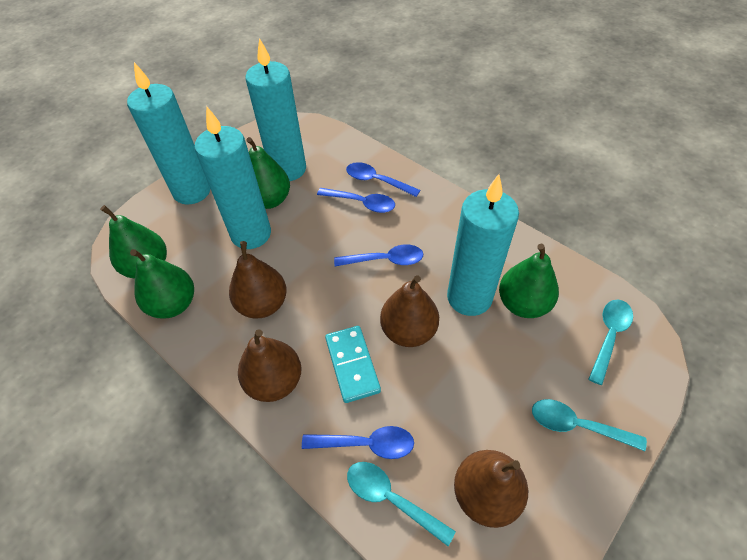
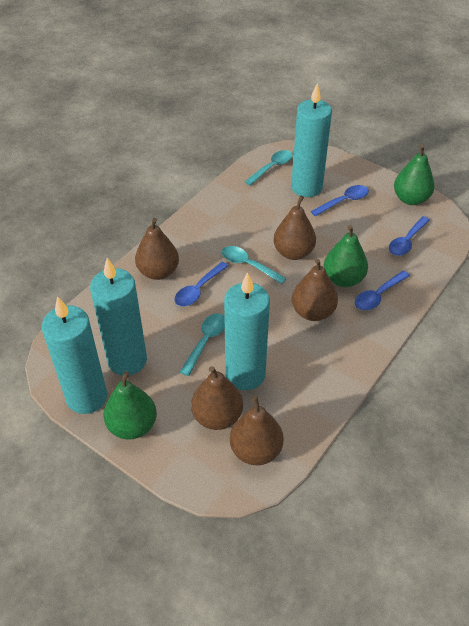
brown pear: 4 -> 5
green pear: 4 -> 3
turquoise domino: 1 -> 0

